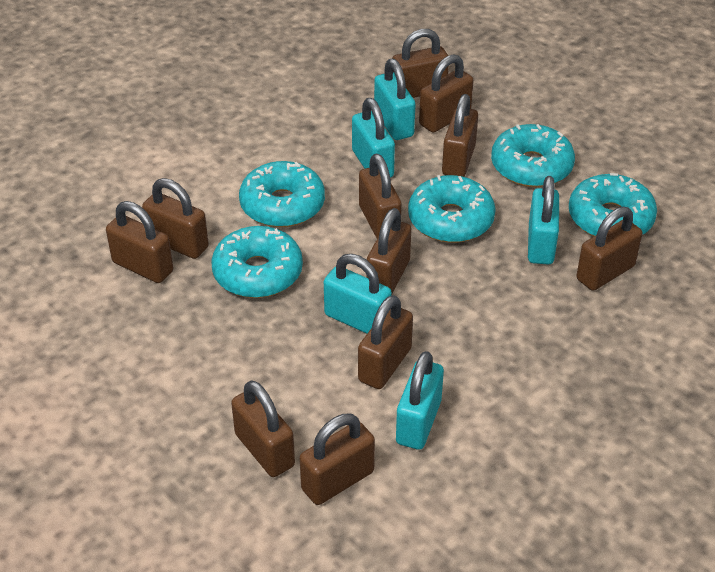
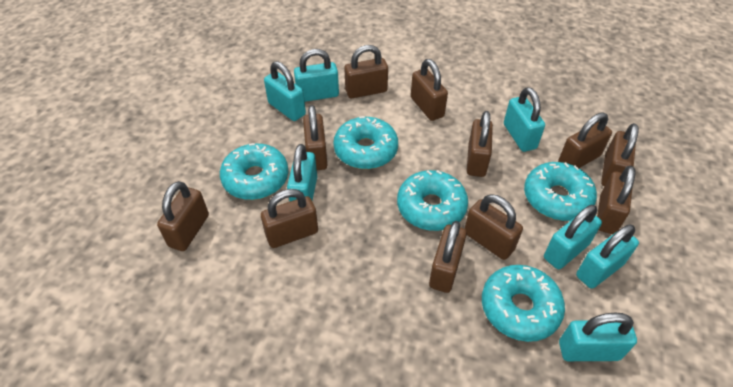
turquoise padlock: 5 -> 7

